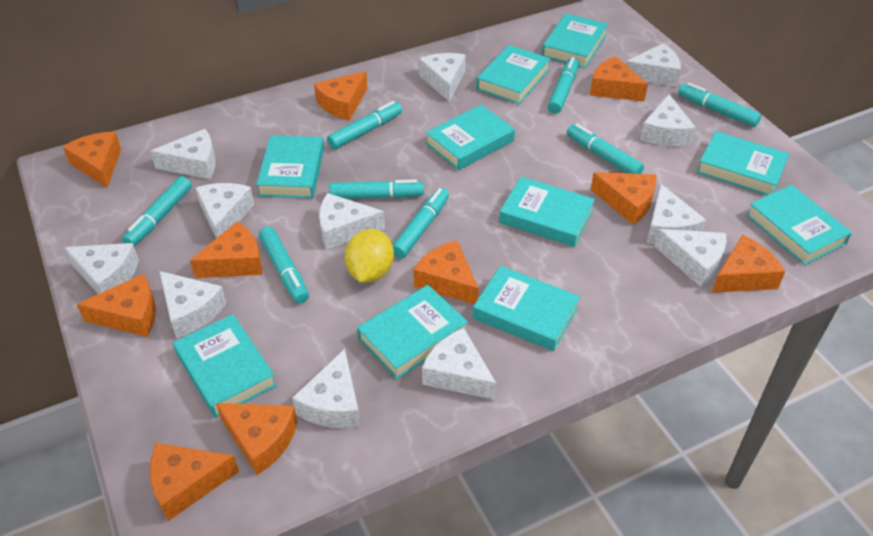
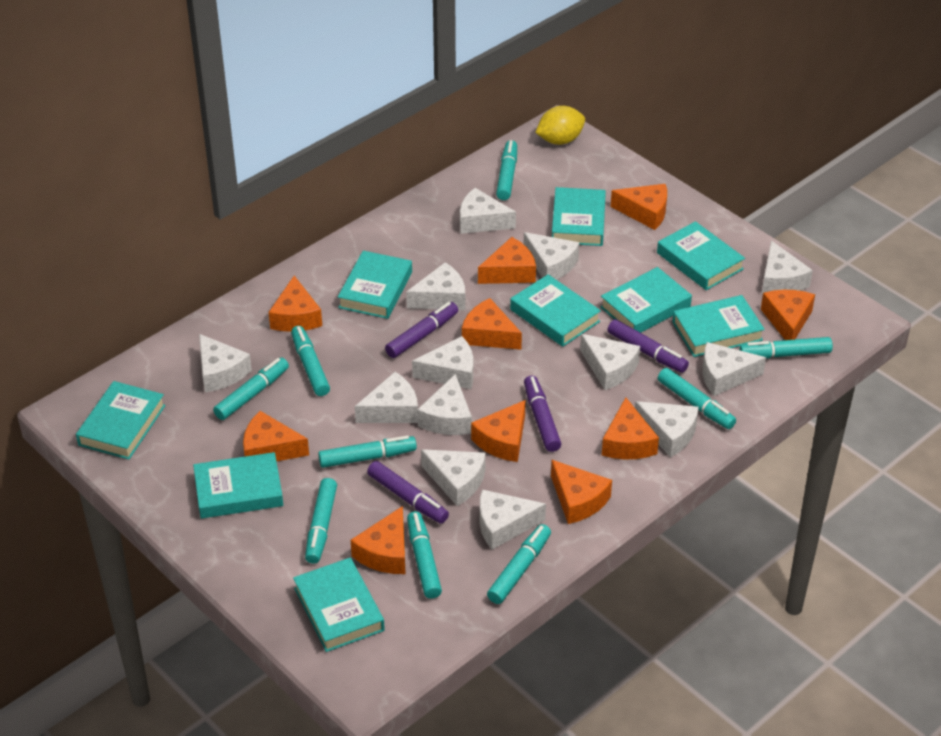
purple marker: 0 -> 4
turquoise book: 10 -> 9
turquoise marker: 8 -> 9
white cheese: 12 -> 13

